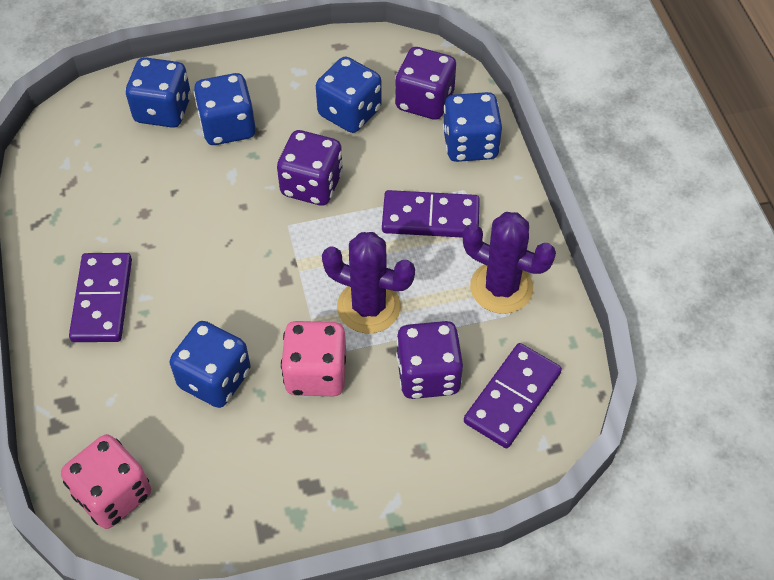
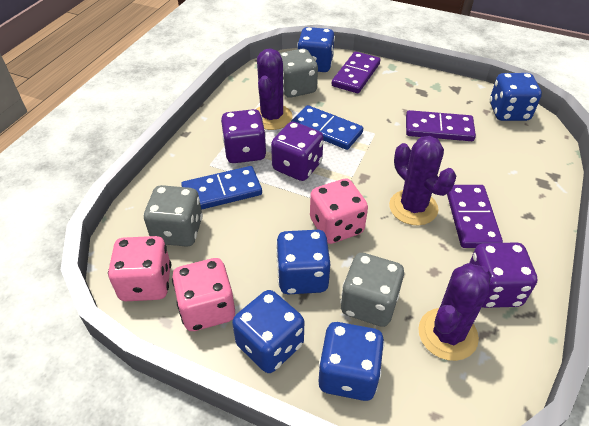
blue domino: 0 -> 2
grey dice: 0 -> 3
pink dice: 2 -> 3
purple cactus: 2 -> 3

